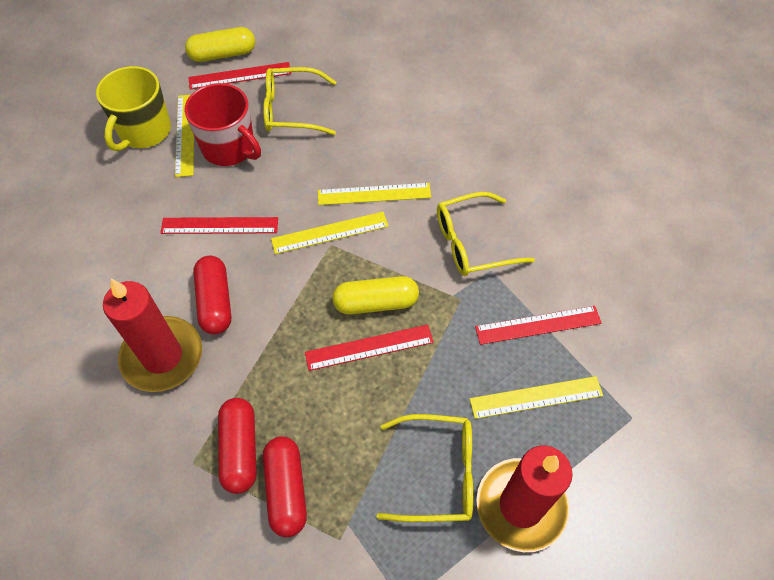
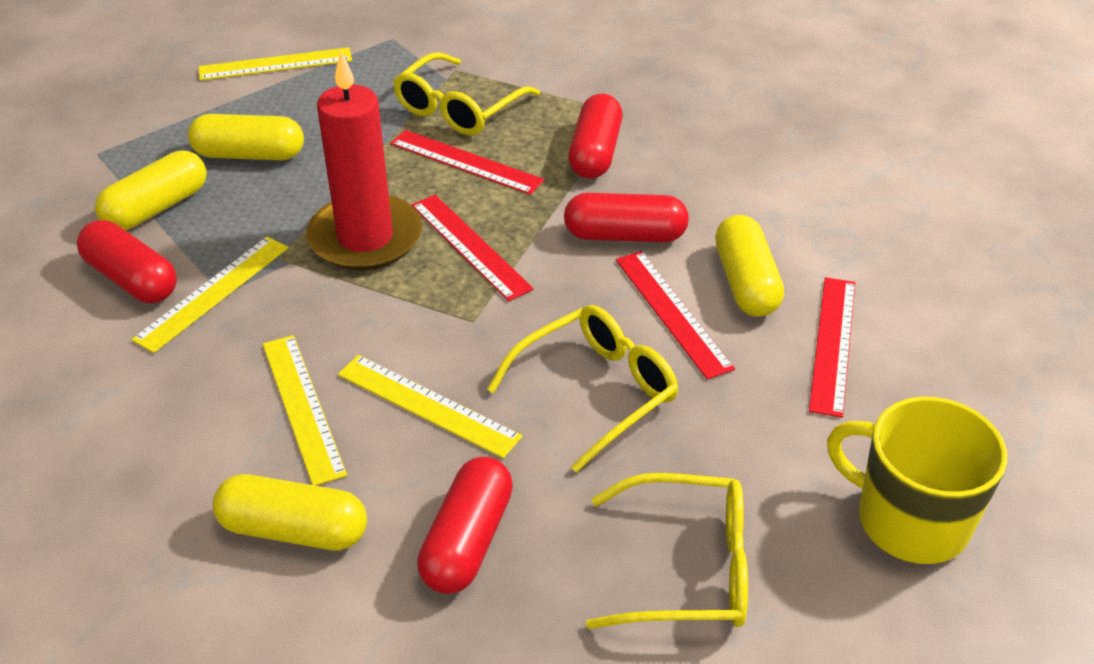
red candle: 2 -> 1
red capsule: 3 -> 4
red mug: 1 -> 0
yellow capsule: 2 -> 4

